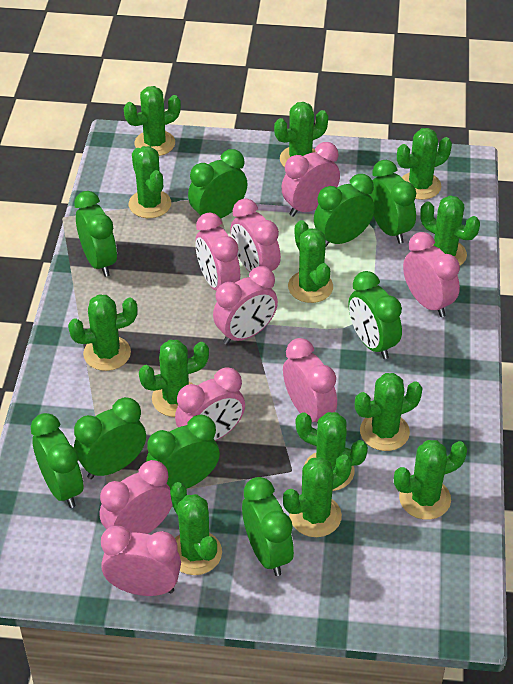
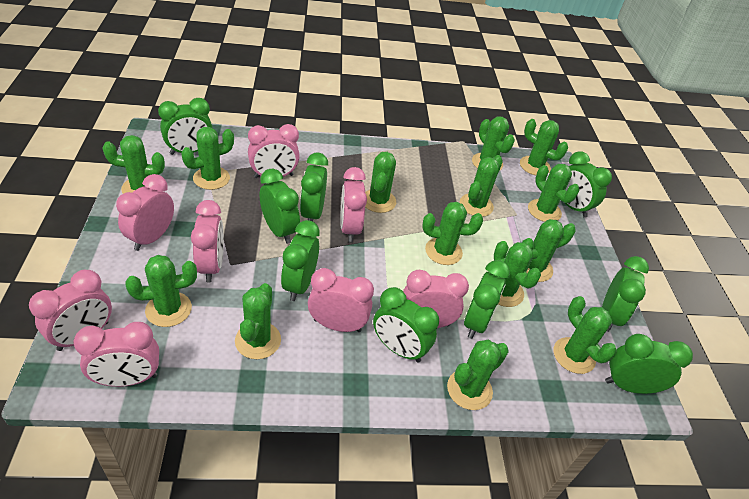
green cactus: 13 -> 14
pink clock: 9 -> 8

